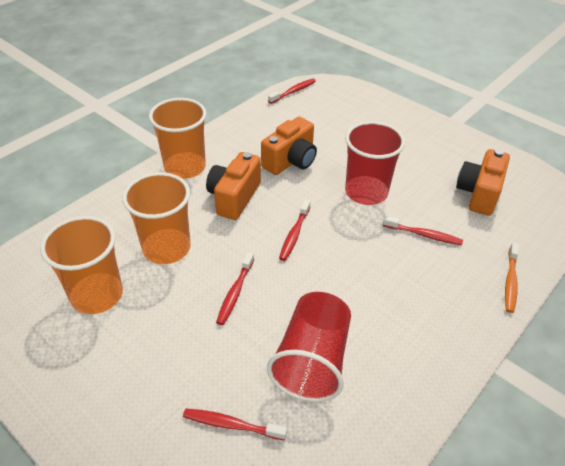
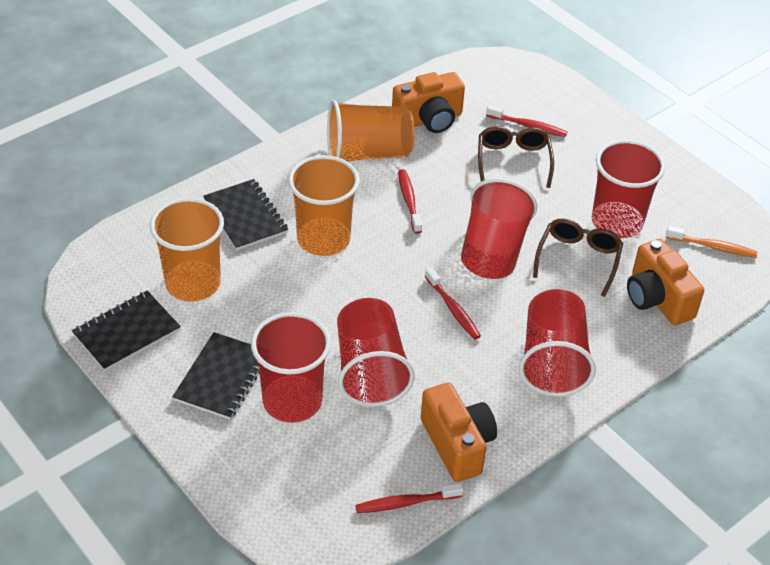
black notebook: 0 -> 3
brown glasses: 0 -> 2
red cup: 2 -> 5
red toothbrush: 5 -> 4

